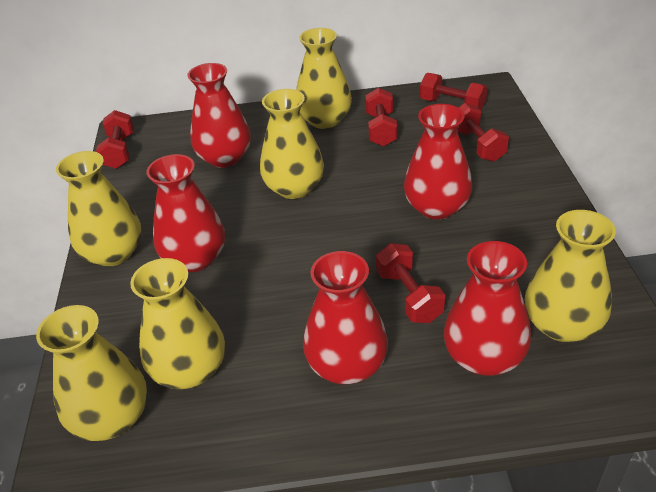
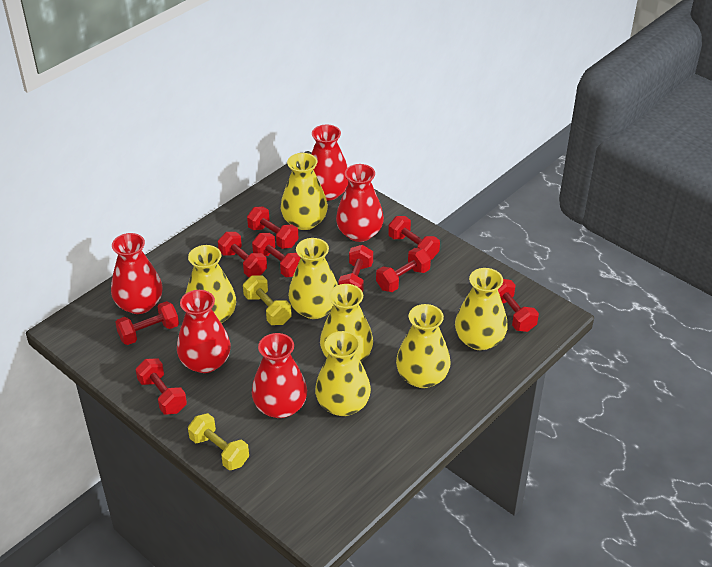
red dumbbell: 5 -> 9
yellow dumbbell: 0 -> 2
yellow vase: 6 -> 7

